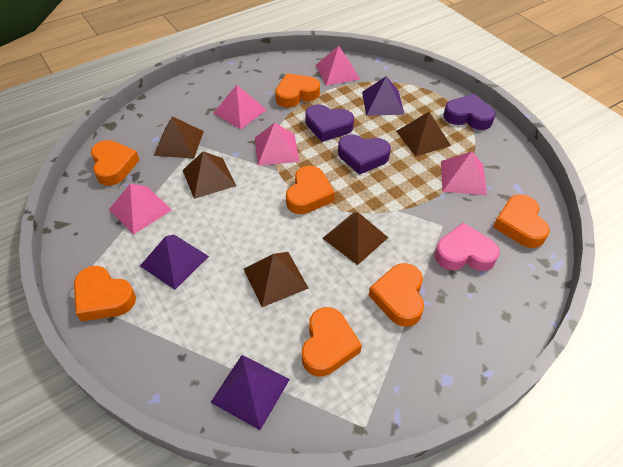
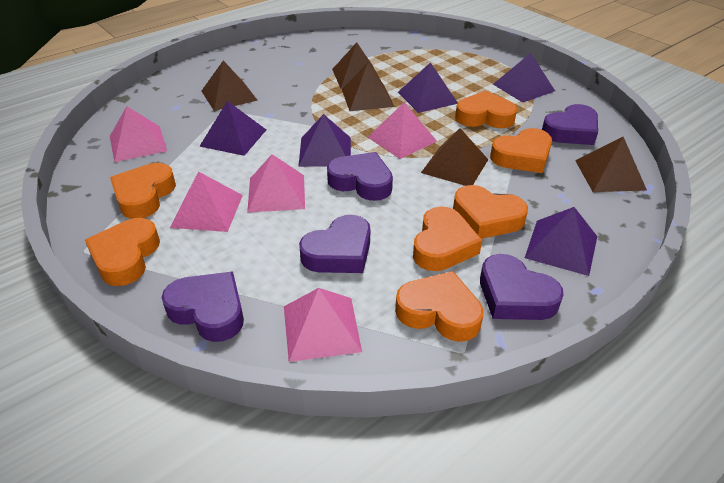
pink heart: 1 -> 0
purple heart: 3 -> 5
purple pyramid: 3 -> 5

